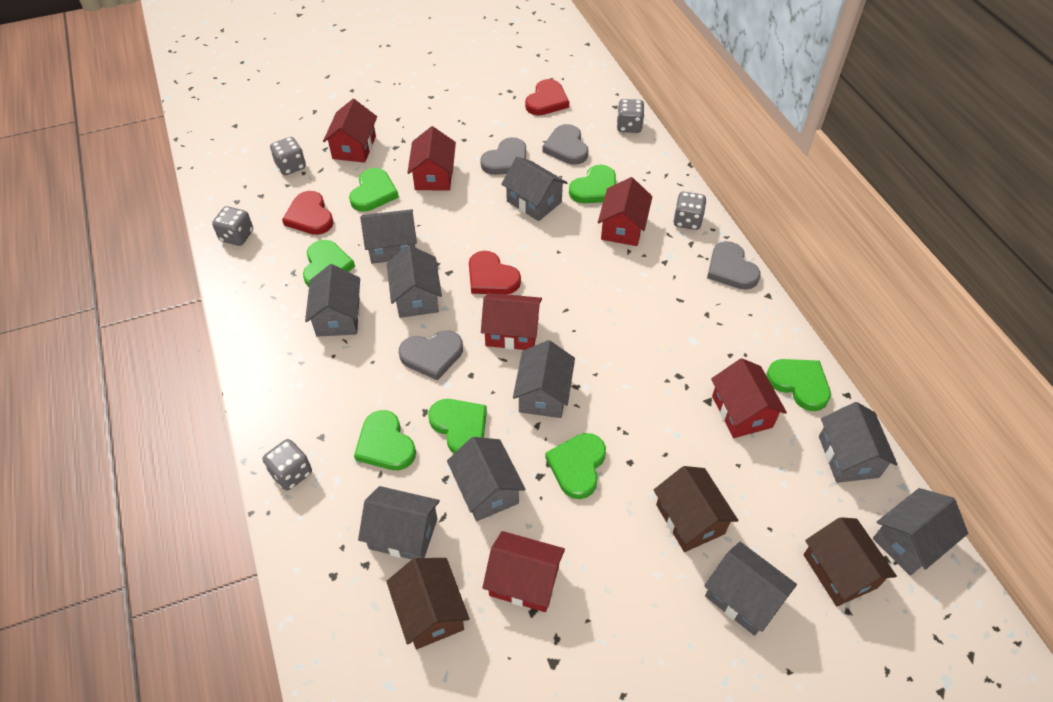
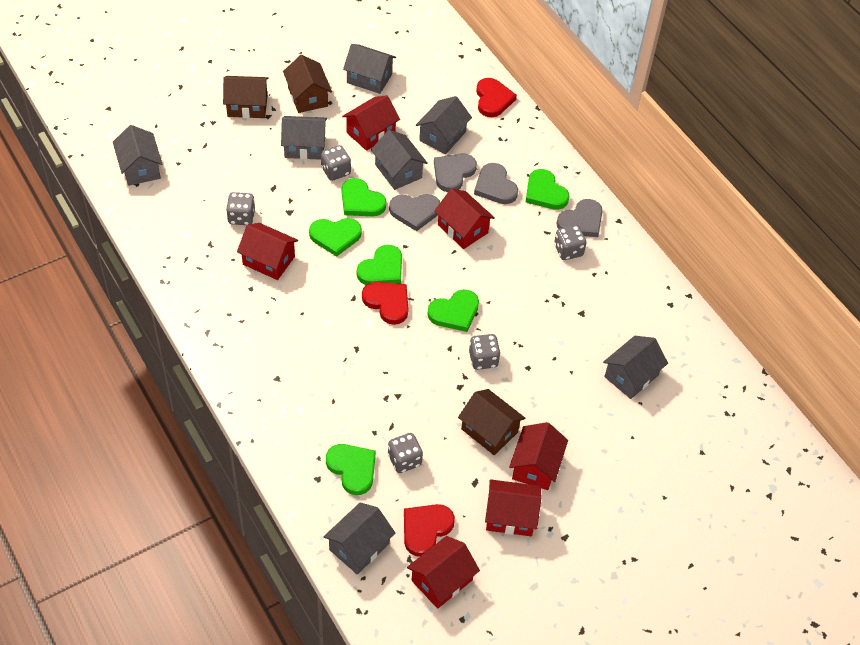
green heart: 7 -> 6
grey house: 10 -> 7

